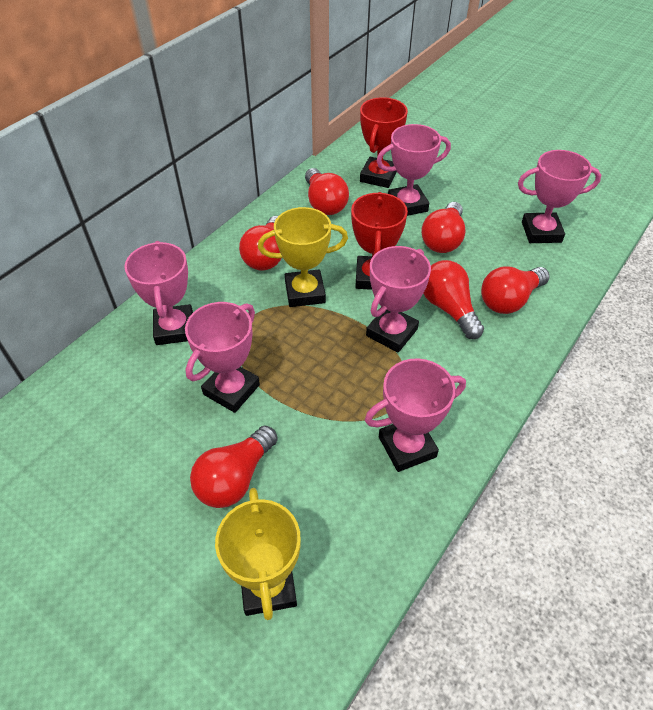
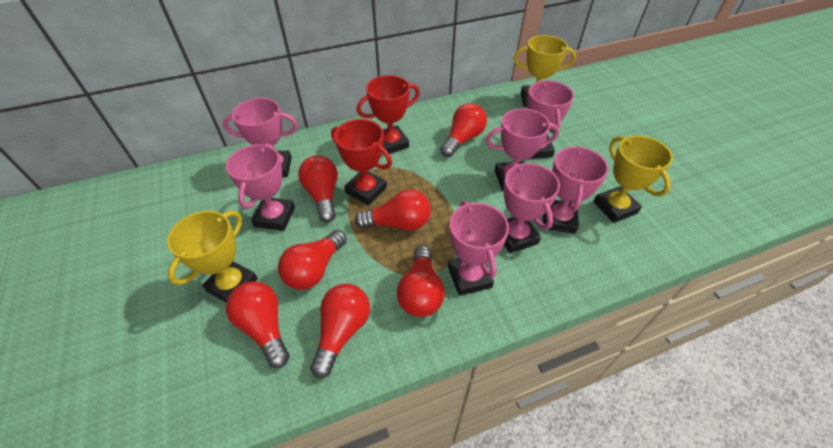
pink trophy: 6 -> 7
red light bulb: 6 -> 7
yellow trophy: 2 -> 3

